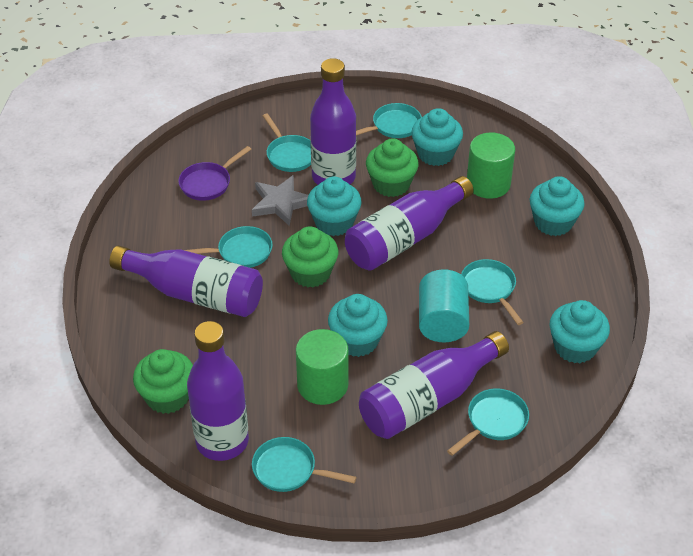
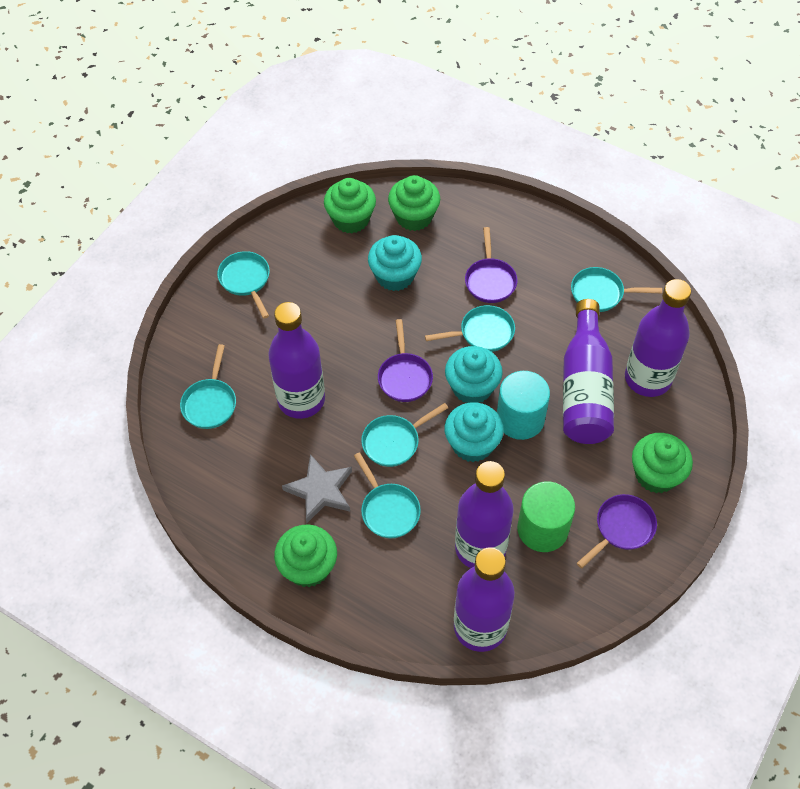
green cupcake: 3 -> 4
green cylinder: 2 -> 1
purple pan: 1 -> 3
turquoise cupcake: 5 -> 3

